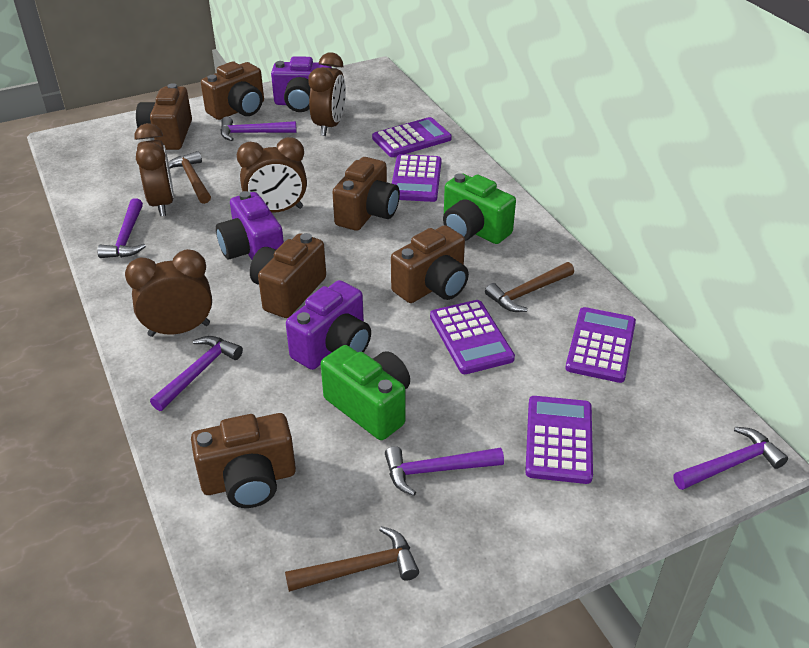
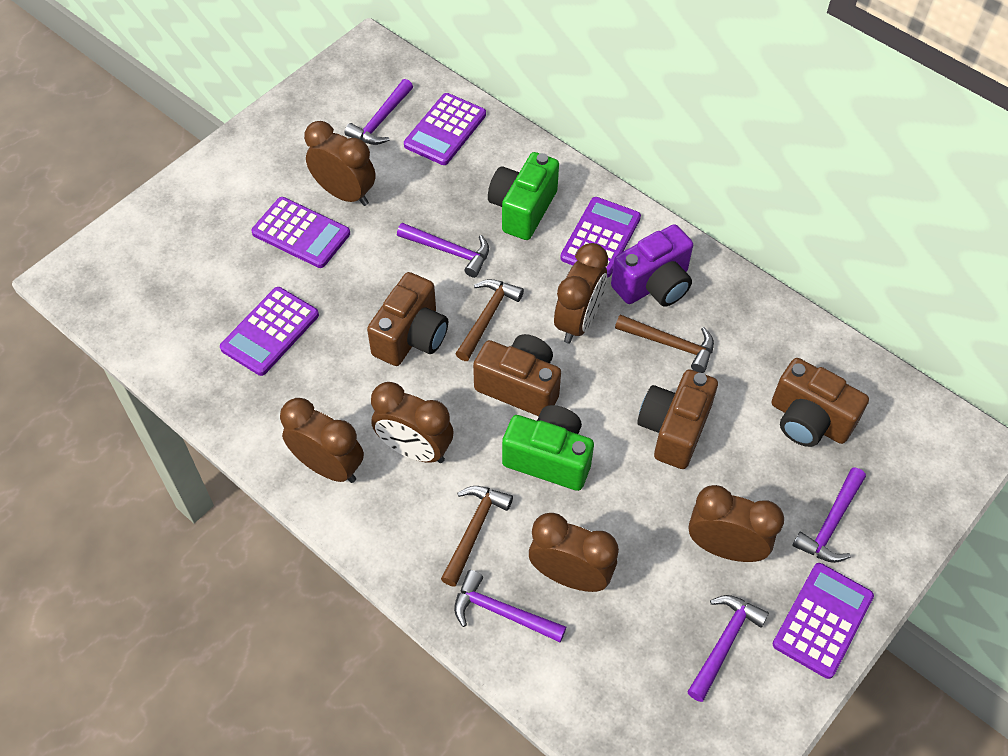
brown camera: 6 -> 4
brown clock: 4 -> 6
purple camera: 3 -> 1

